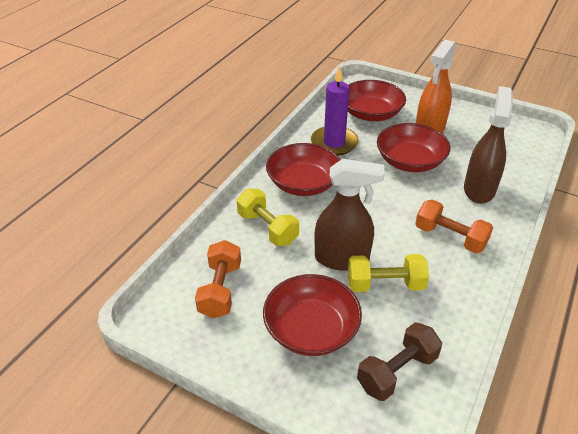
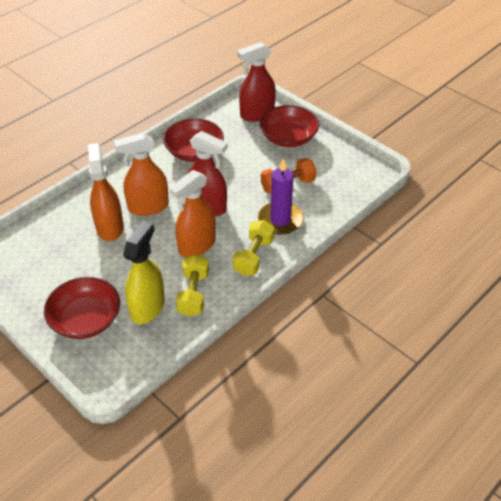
brown dumbbell: 1 -> 0
brown spray bottle: 2 -> 0
orange dumbbell: 2 -> 1
orange spray bottle: 1 -> 3
red bowl: 4 -> 3
red spray bottle: 0 -> 2
yellow spray bottle: 0 -> 1

